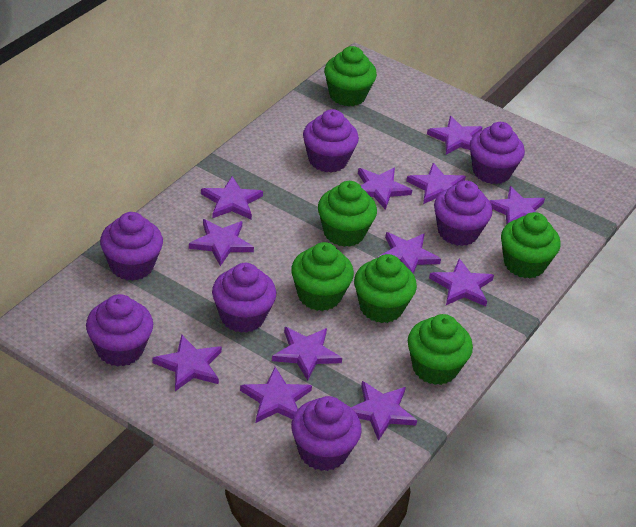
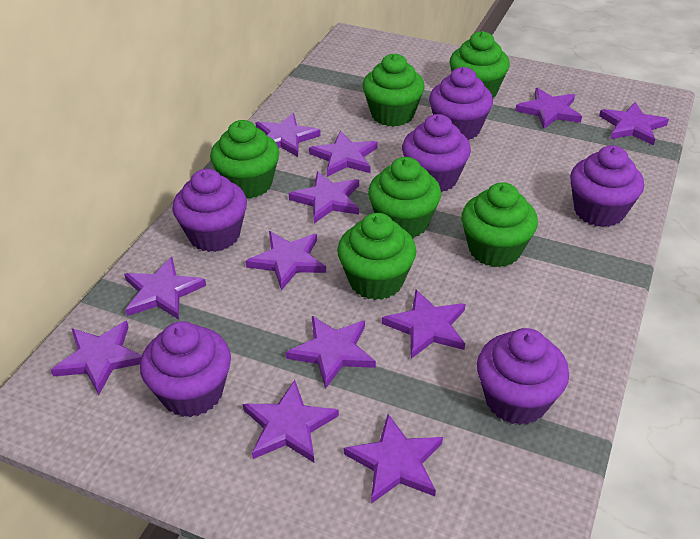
purple cupcake: 7 -> 6

